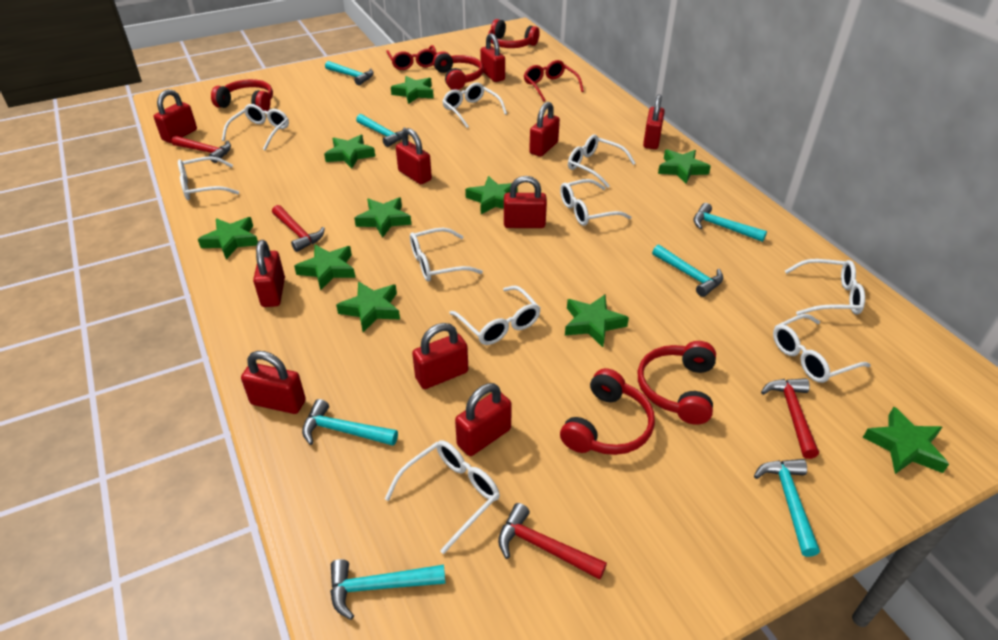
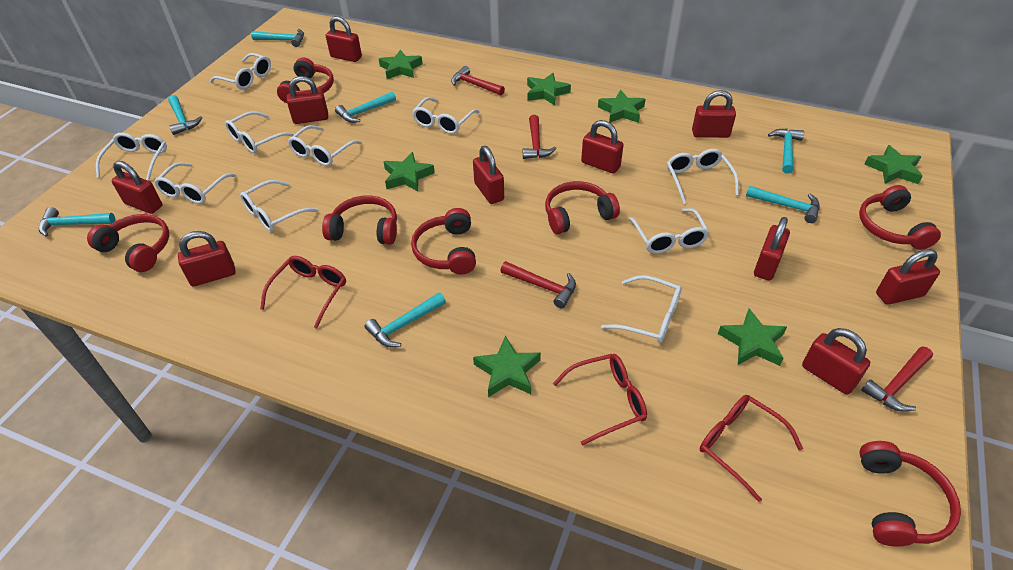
green star: 10 -> 7
red glasses: 2 -> 3
red headphones: 5 -> 7

